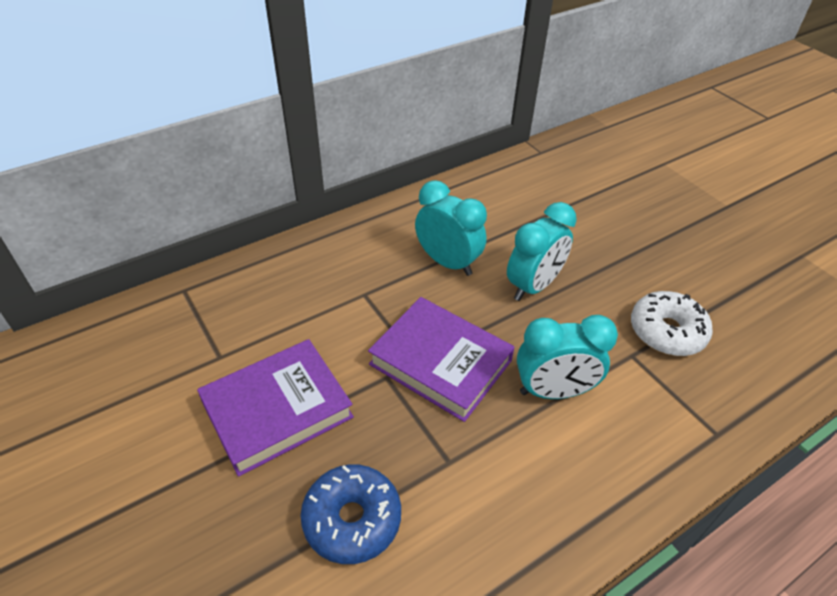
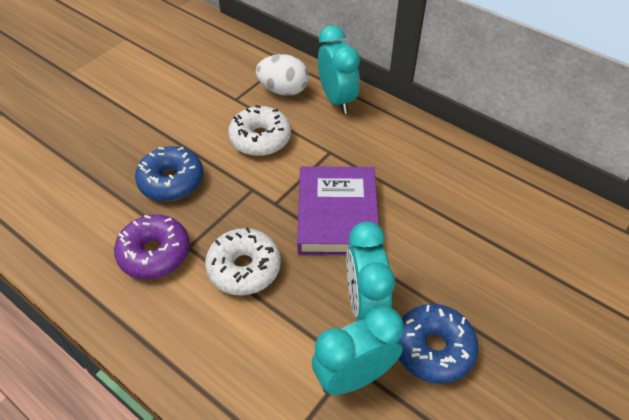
blue donut: 1 -> 2
purple book: 2 -> 1
purple donut: 0 -> 1
white donut: 1 -> 2
white egg: 0 -> 1

